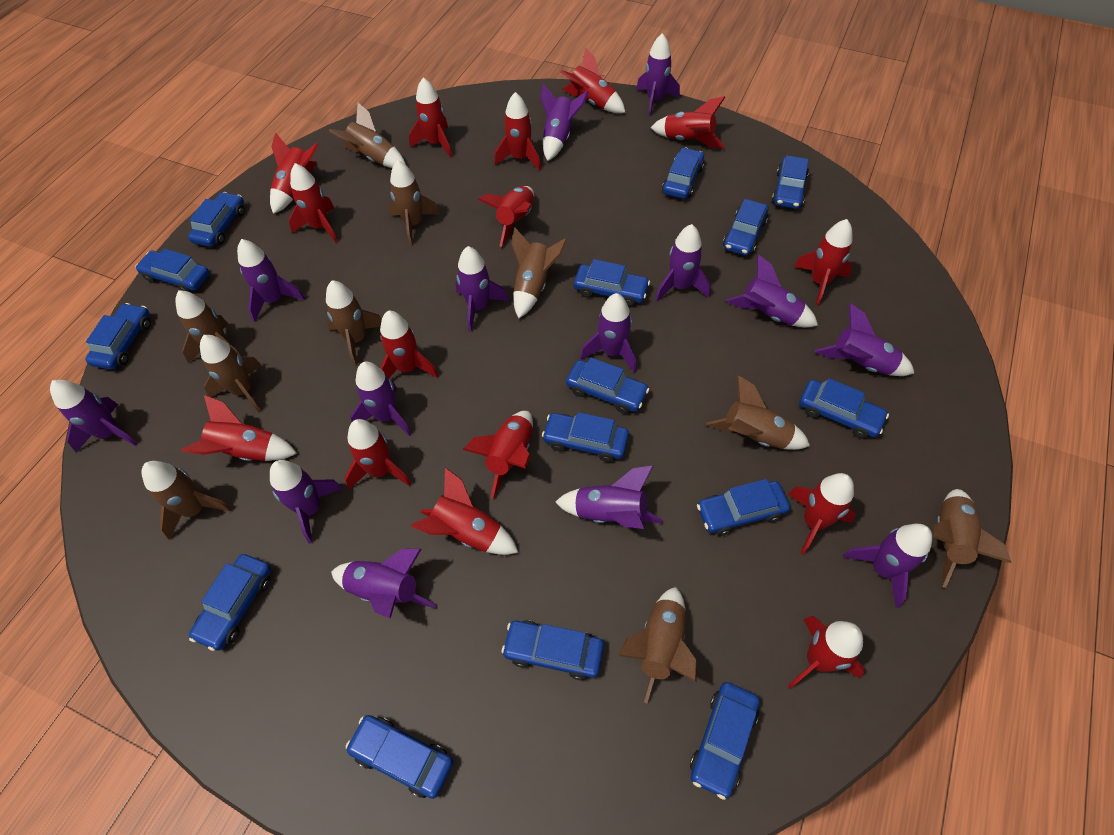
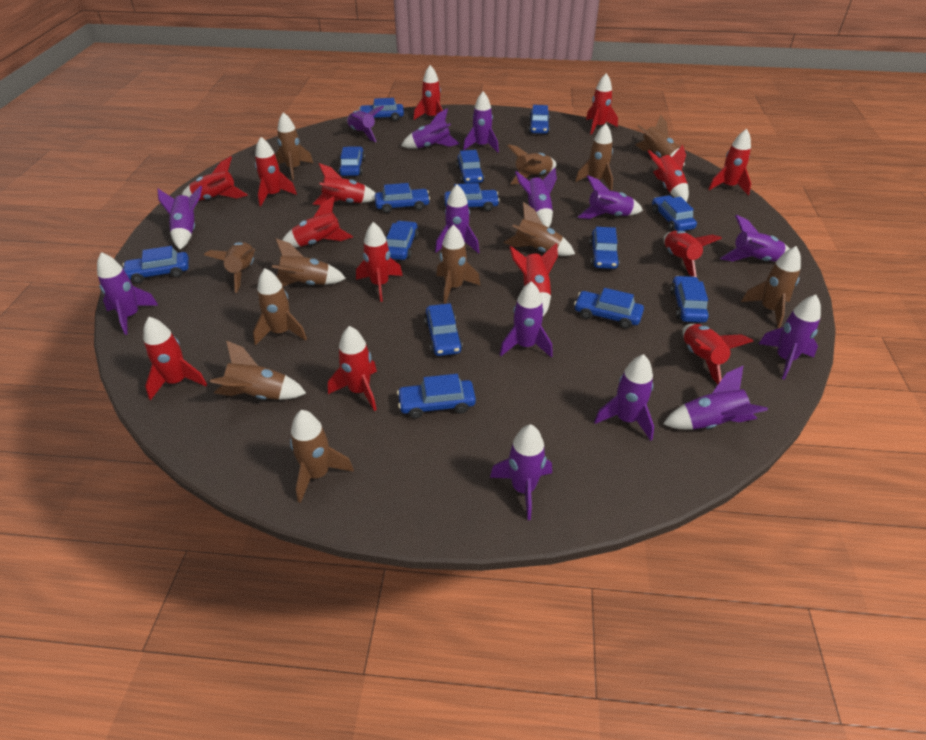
blue car: 15 -> 14
brown rocket: 10 -> 12
red rocket: 15 -> 14

